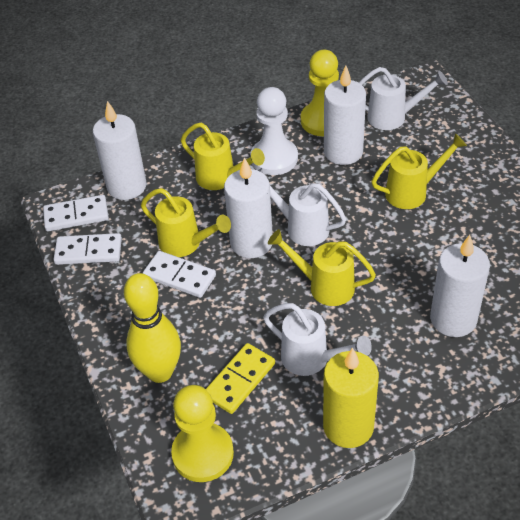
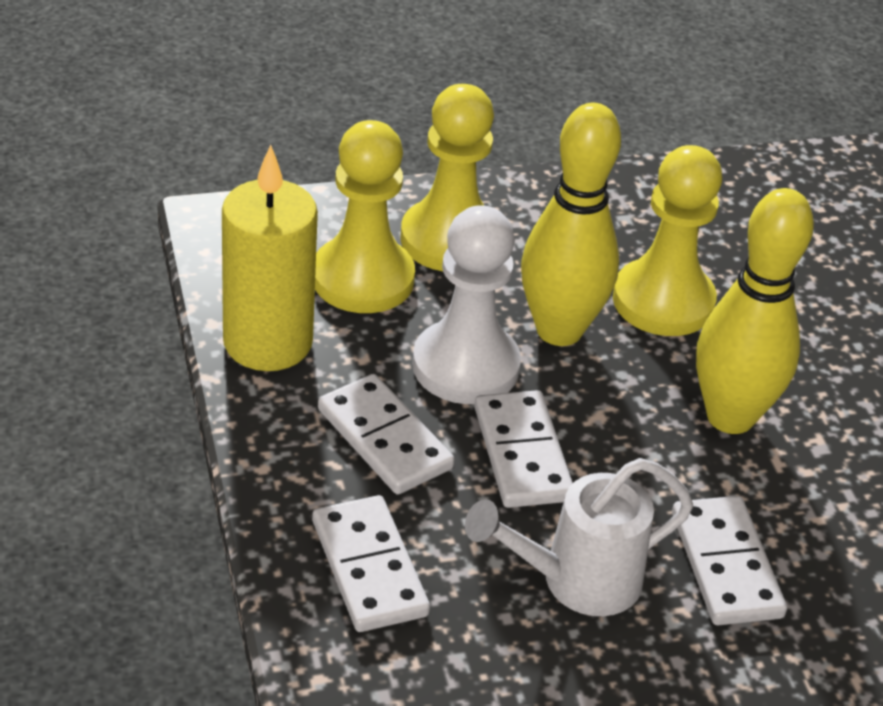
white candle: 4 -> 0
white domino: 3 -> 4
white watering can: 3 -> 1
yellow bowling pin: 1 -> 2
yellow domino: 1 -> 0
yellow pawn: 2 -> 3
yellow watering can: 4 -> 0

